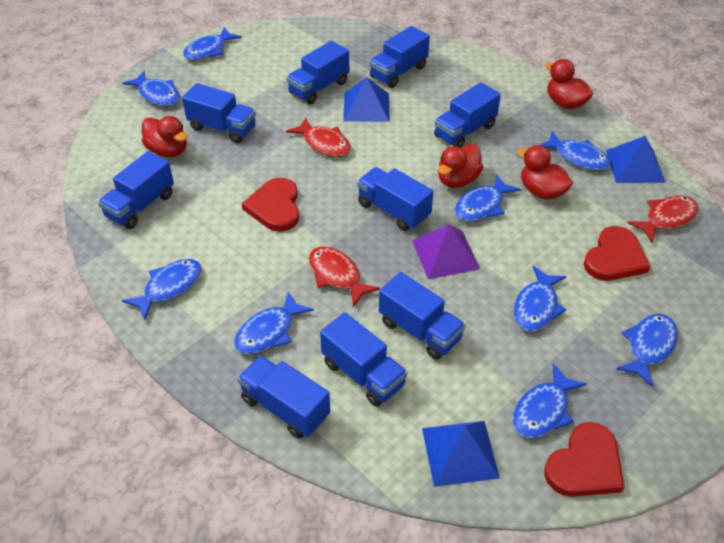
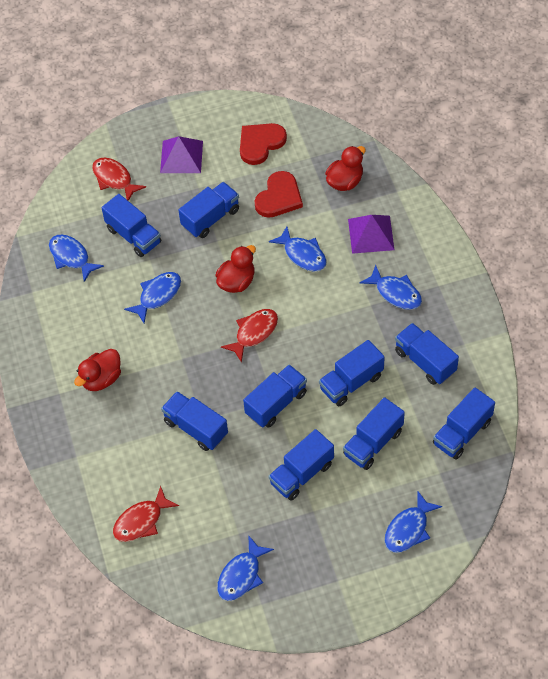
blue fish: 9 -> 6
blue pyramid: 3 -> 0
purple pyramid: 1 -> 2
red duck: 4 -> 3
red heart: 3 -> 2

